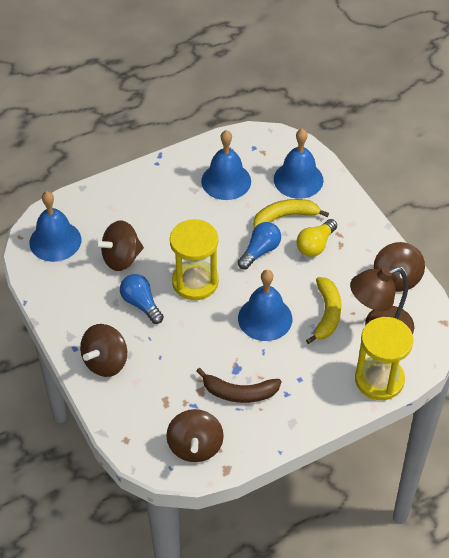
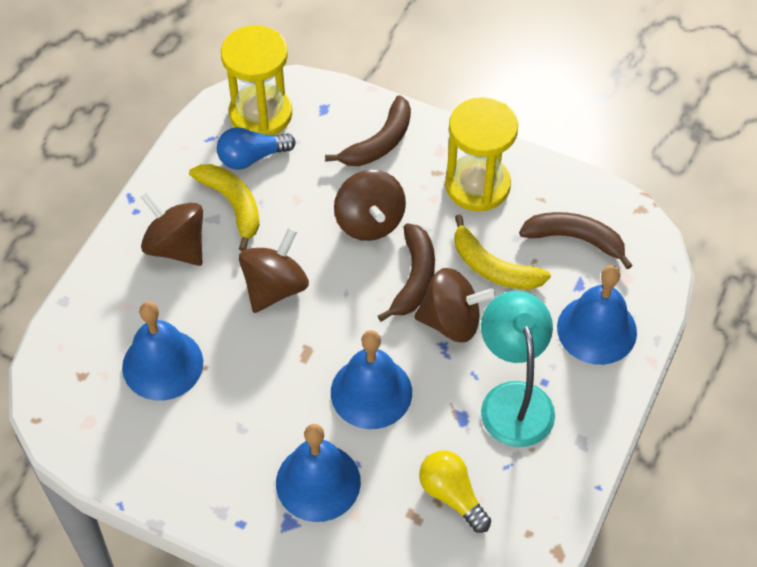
blue light bulb: 2 -> 1
brown banana: 1 -> 3
brown lamp: 1 -> 0
turquoise lamp: 0 -> 1

